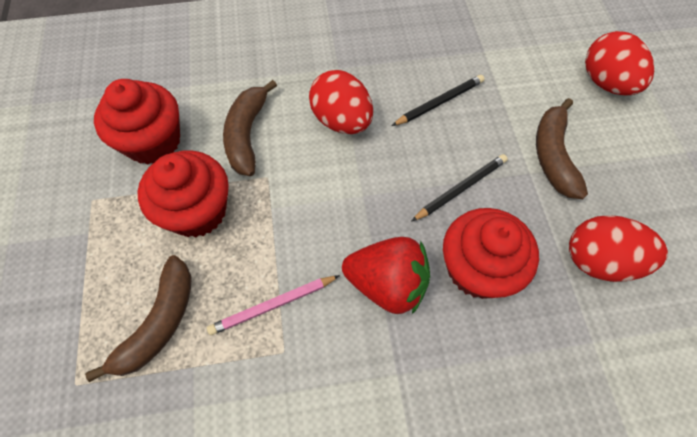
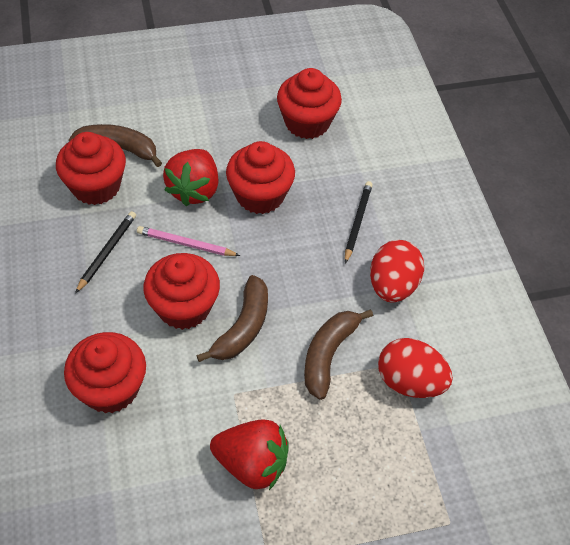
red cupcake: 3 -> 5
red egg: 3 -> 2
red strawberry: 1 -> 2

